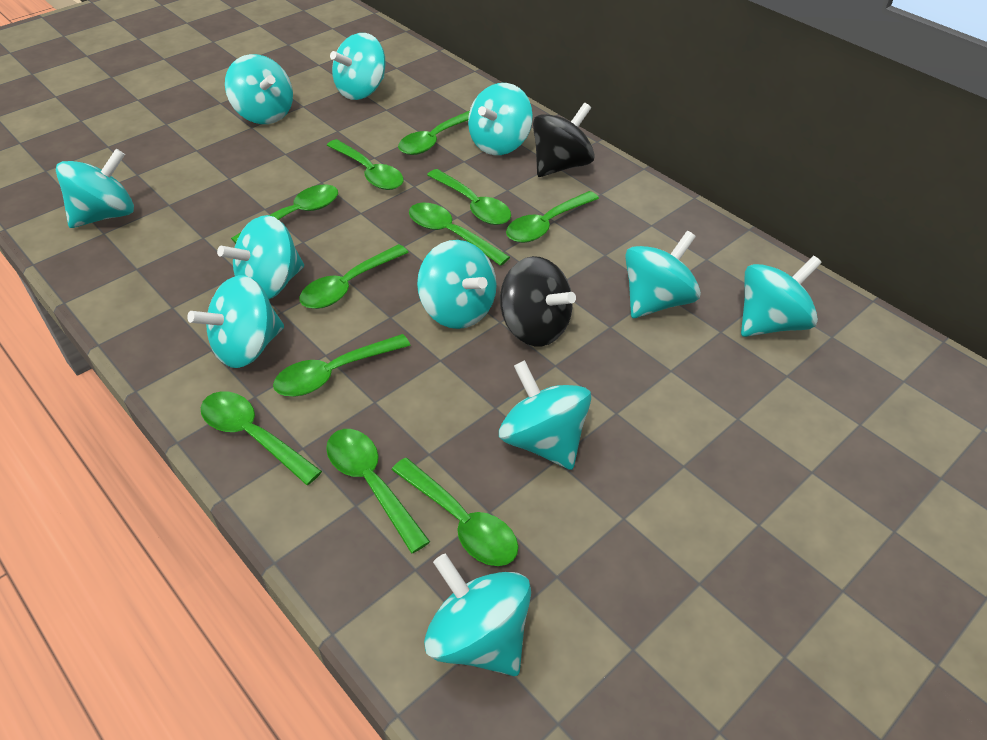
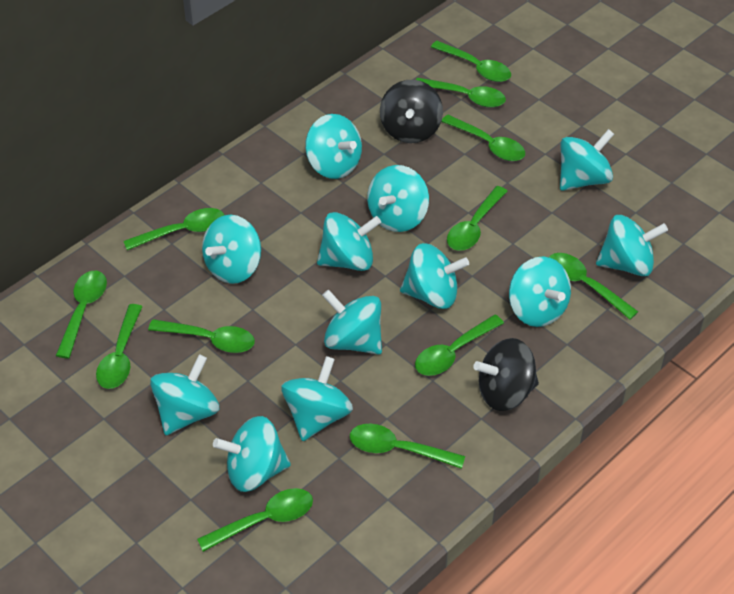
green spoon: 11 -> 12
turquoise spinning top: 11 -> 12

